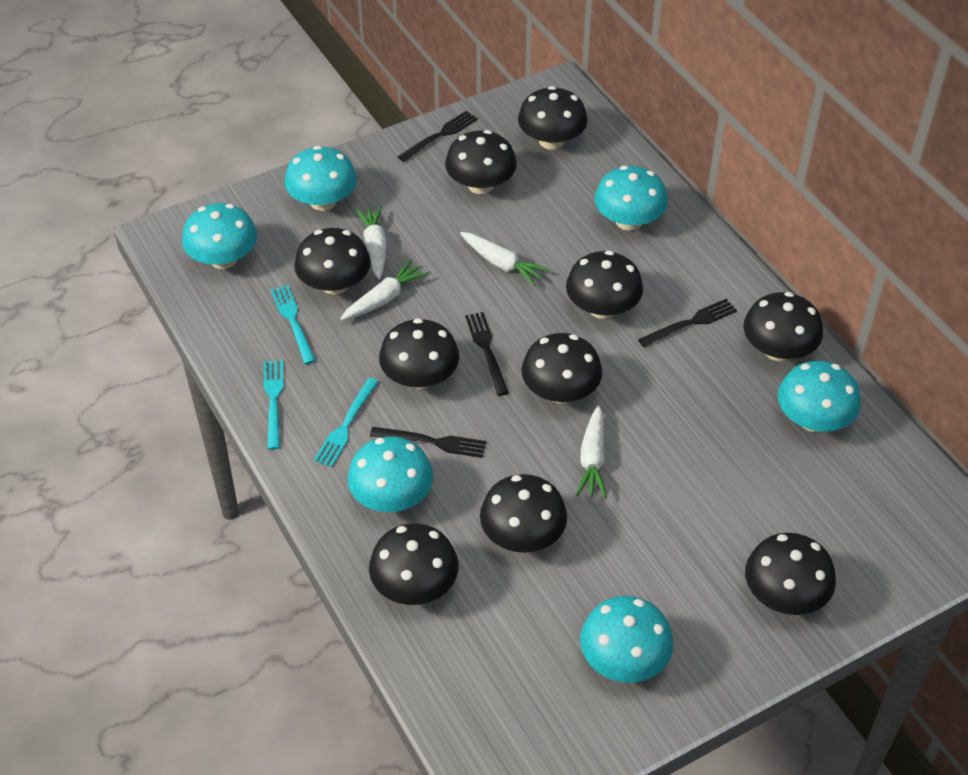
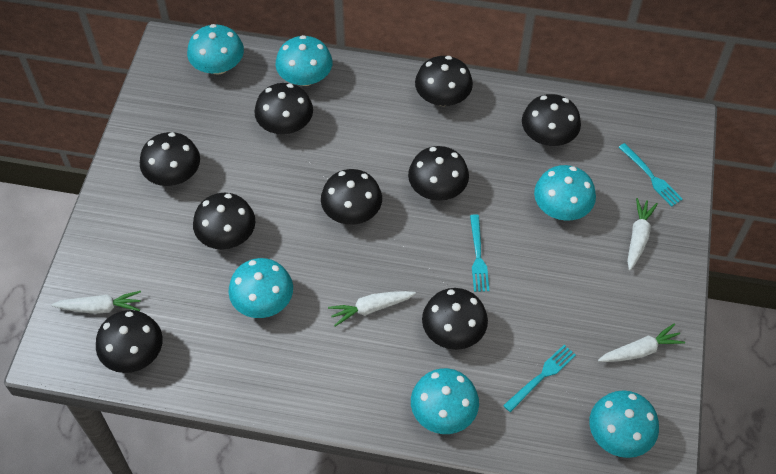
black fork: 4 -> 0
black mushroom: 10 -> 9

